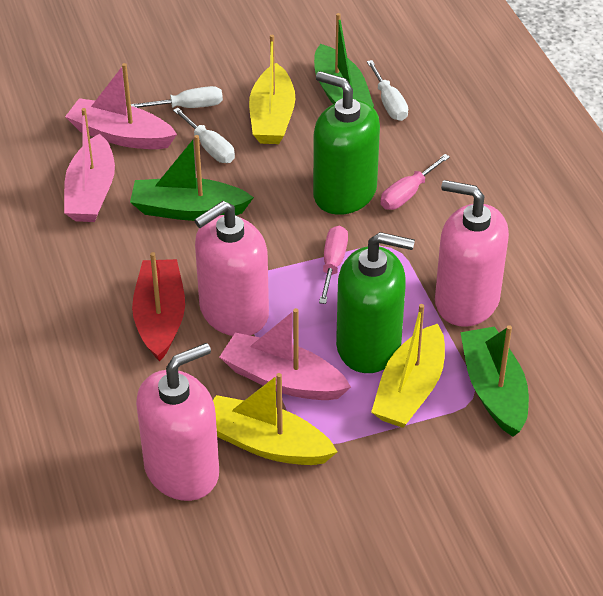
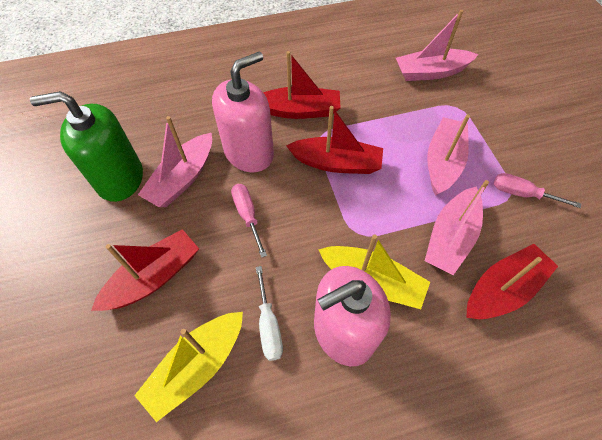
green boat: 3 -> 0
green soap dispenser: 2 -> 1
pink boat: 3 -> 4
pink soap dispenser: 3 -> 2
red boat: 1 -> 4
white screwdriver: 3 -> 1
yellow boat: 3 -> 2

